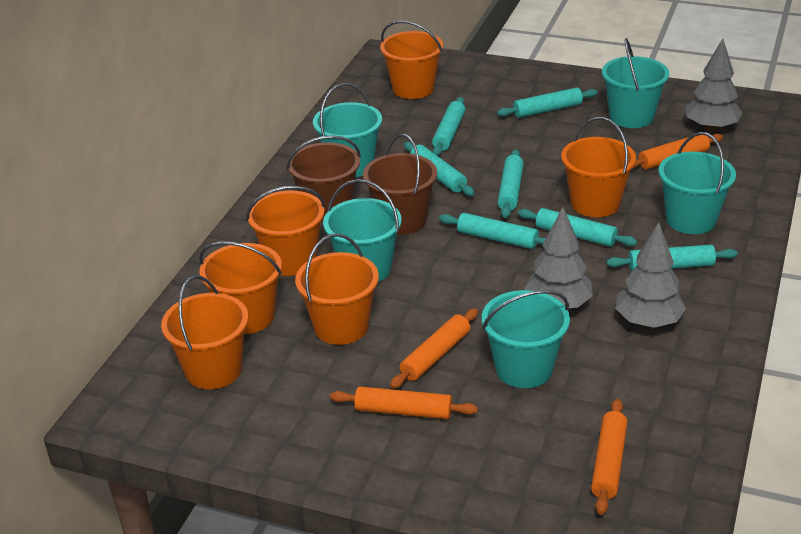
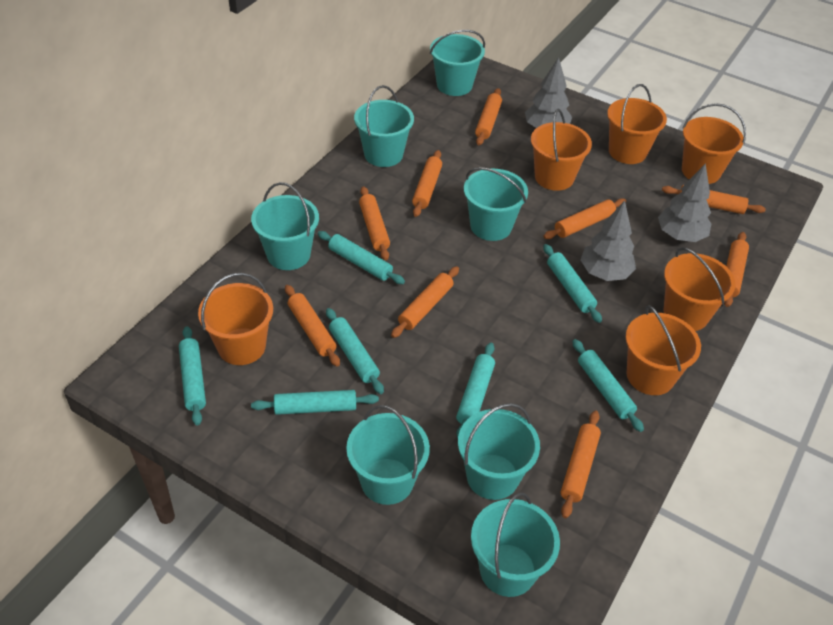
brown bucket: 2 -> 0
orange rolling pin: 4 -> 9
turquoise bucket: 5 -> 7

